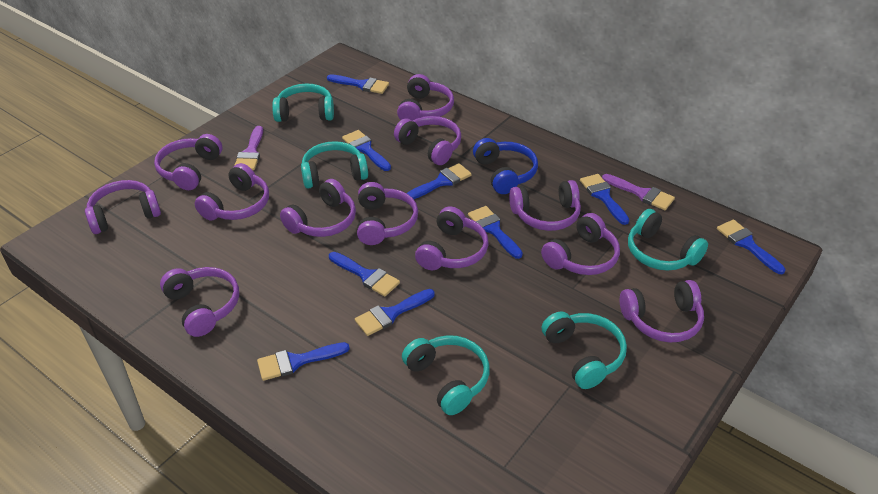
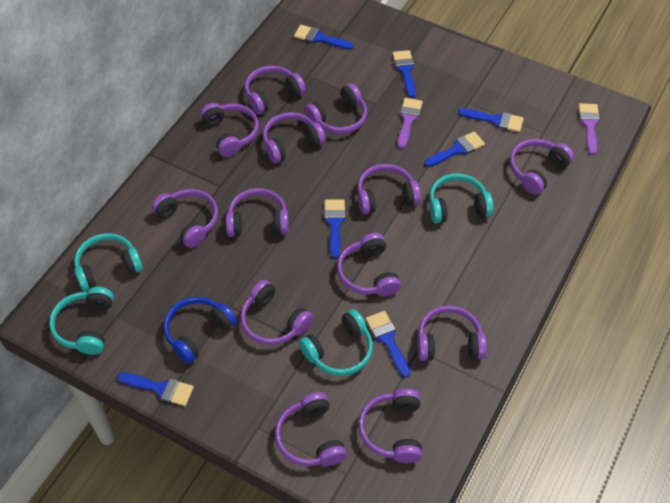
blue brush: 9 -> 7
purple headphones: 12 -> 13
turquoise headphones: 5 -> 4

